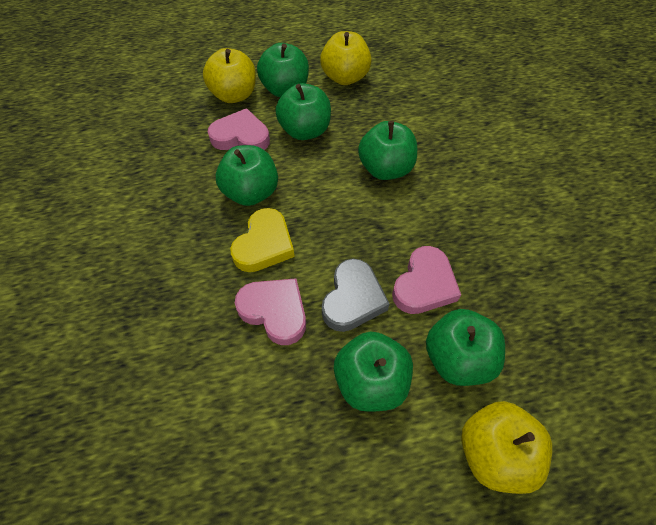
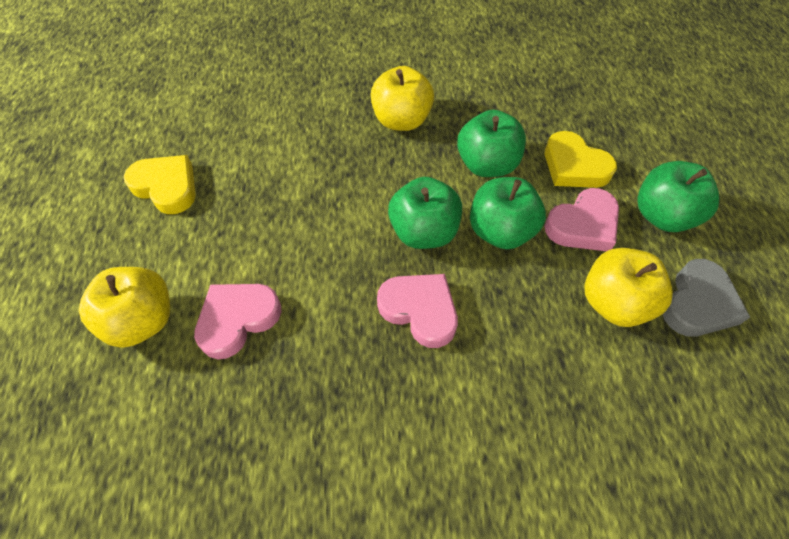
green apple: 6 -> 4
yellow heart: 1 -> 2

